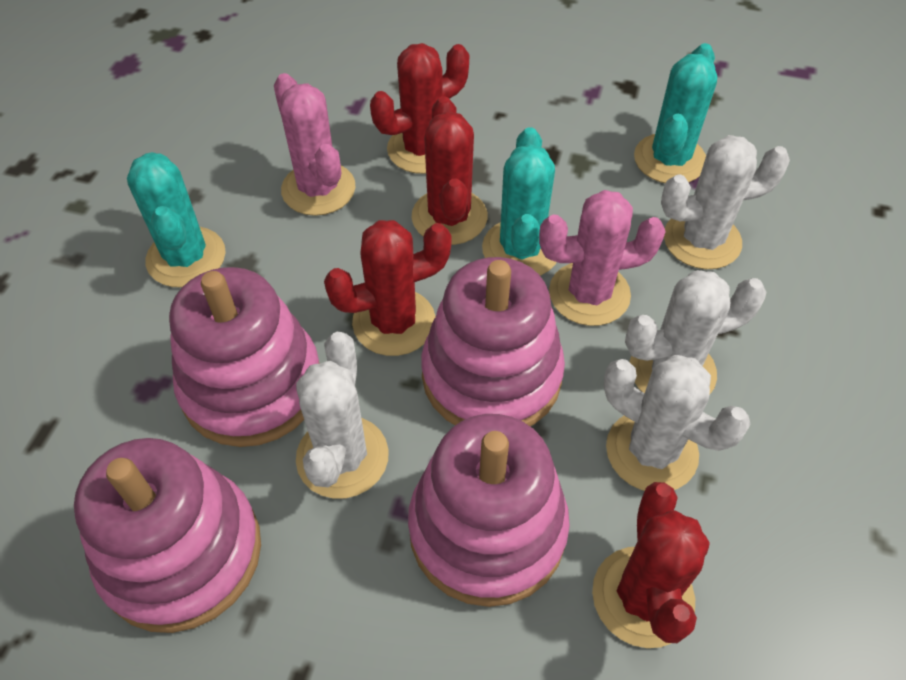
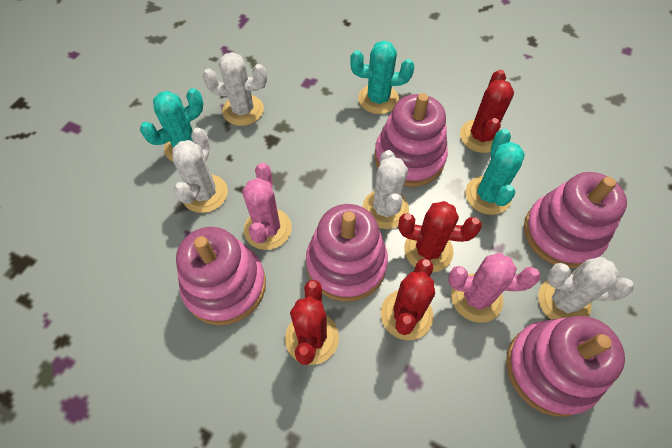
pink stacking toy: 4 -> 5

